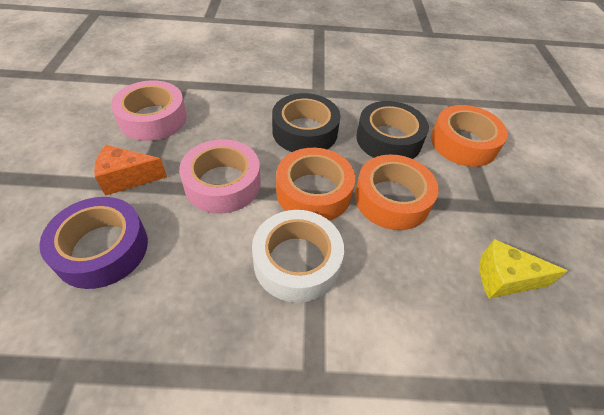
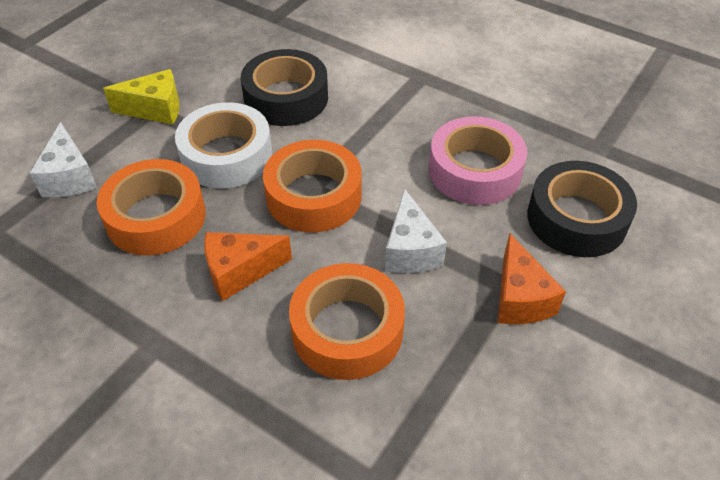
orange cheese: 1 -> 2
pink tape: 2 -> 1
purple tape: 1 -> 0
white cheese: 0 -> 2

